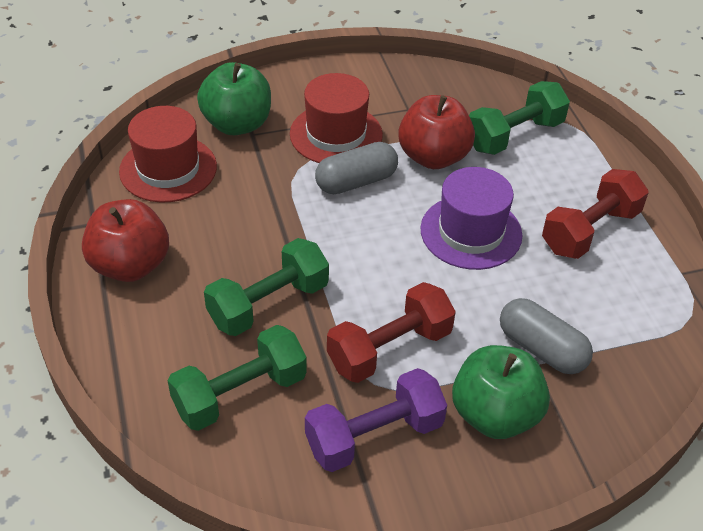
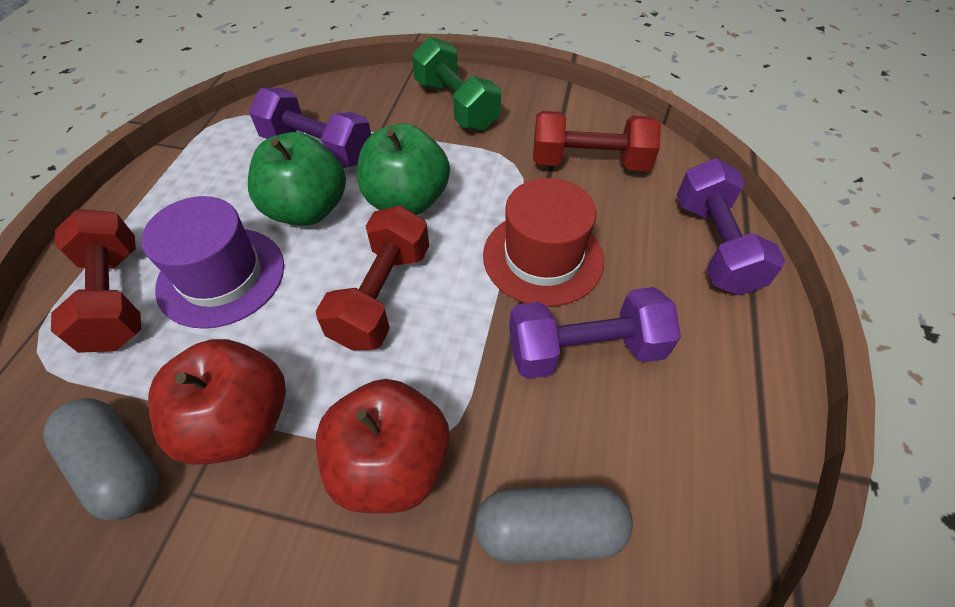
green dumbbell: 3 -> 1
purple dumbbell: 1 -> 3
red dumbbell: 2 -> 3
red hat: 2 -> 1

